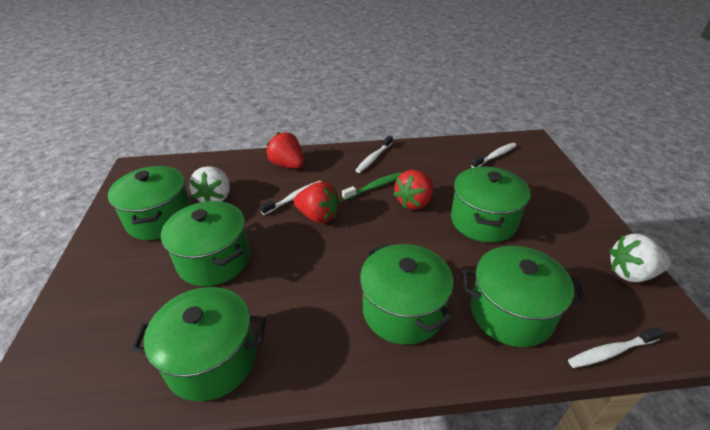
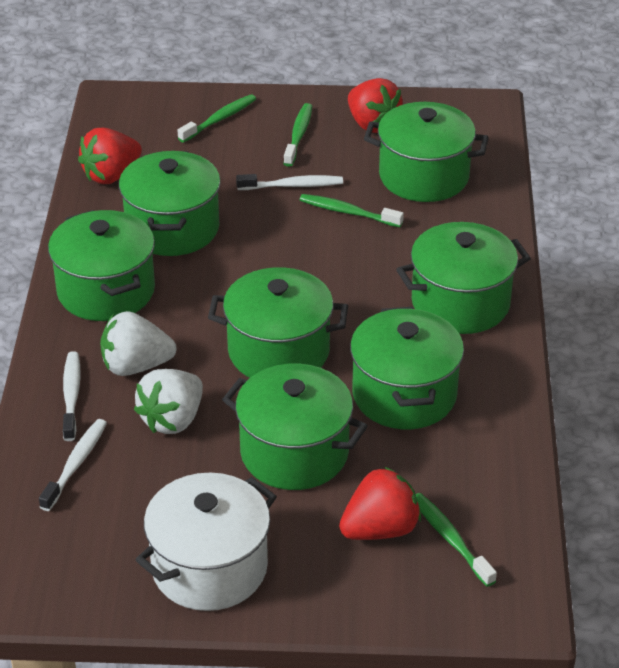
green pot: 6 -> 7
green toothbrush: 1 -> 4
white pot: 0 -> 1
white toothbrush: 4 -> 3

